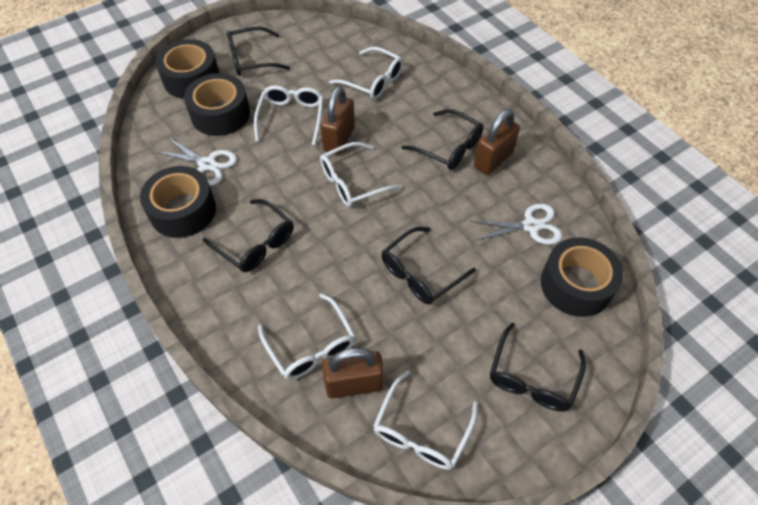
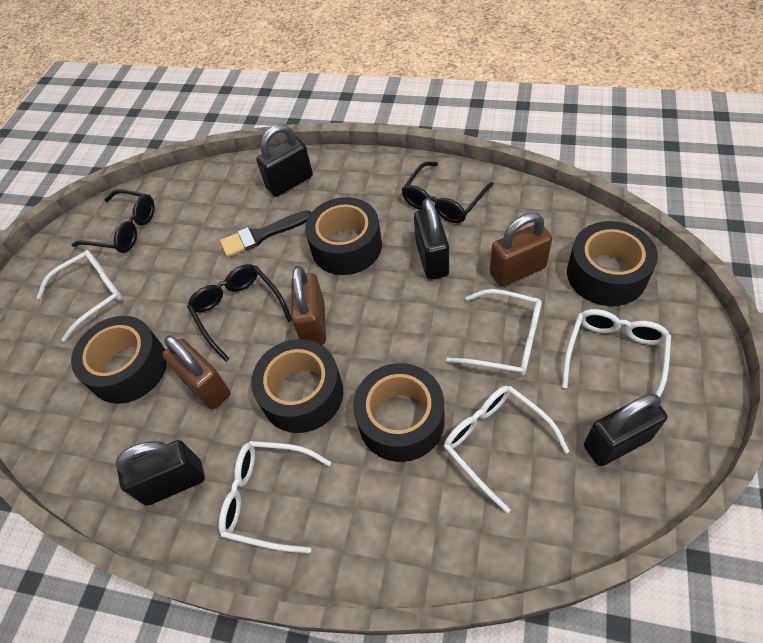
black brush: 0 -> 1
black glasses: 5 -> 3
black padlock: 0 -> 4
black tape: 4 -> 5
white scissors: 2 -> 0

